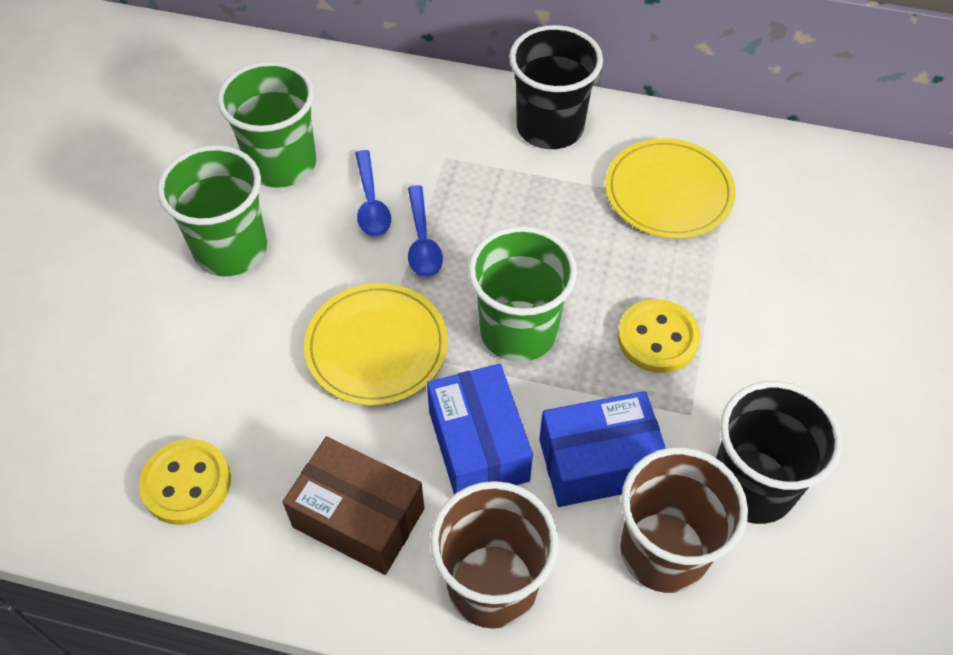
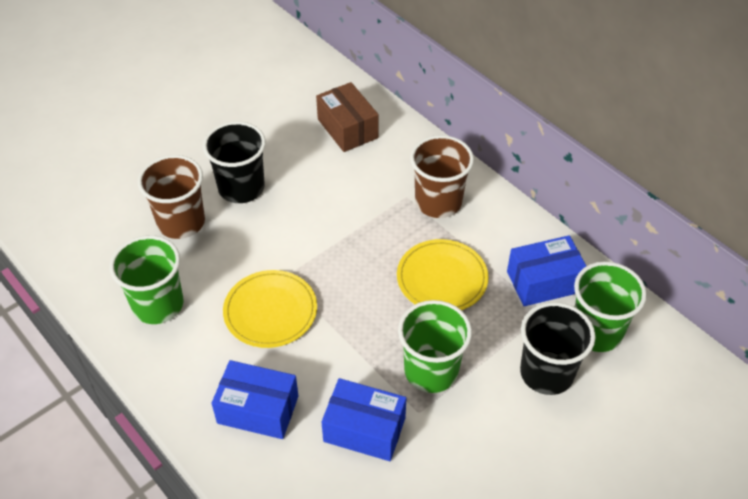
blue box: 2 -> 3
blue spoon: 2 -> 0
yellow button: 2 -> 0

